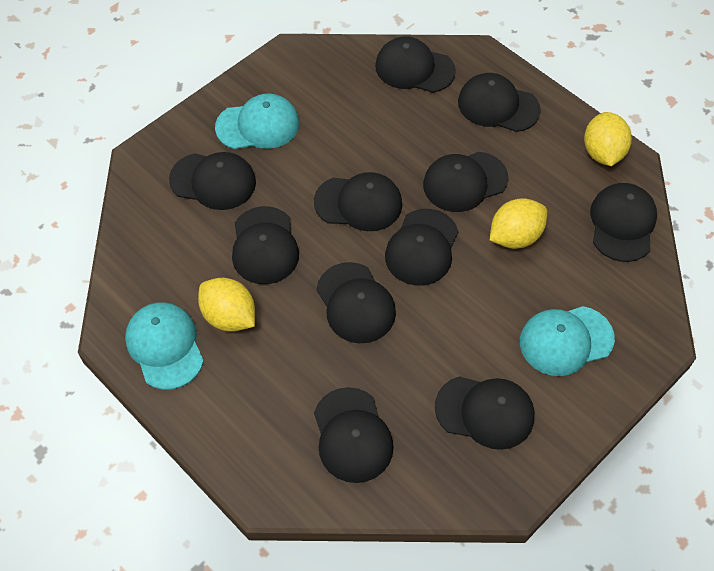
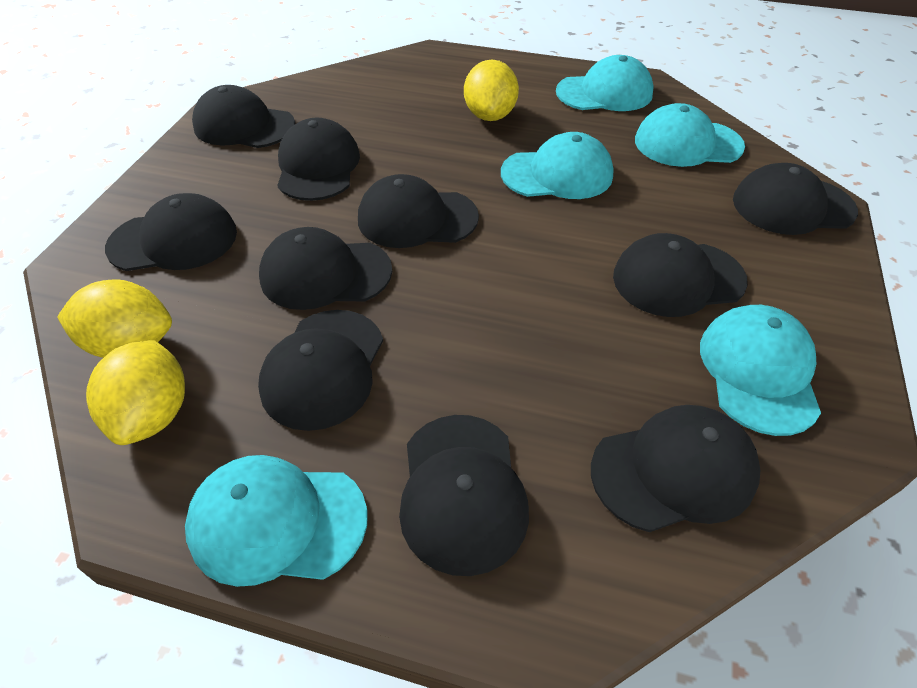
black cap: 11 -> 10
turquoise cap: 3 -> 5

